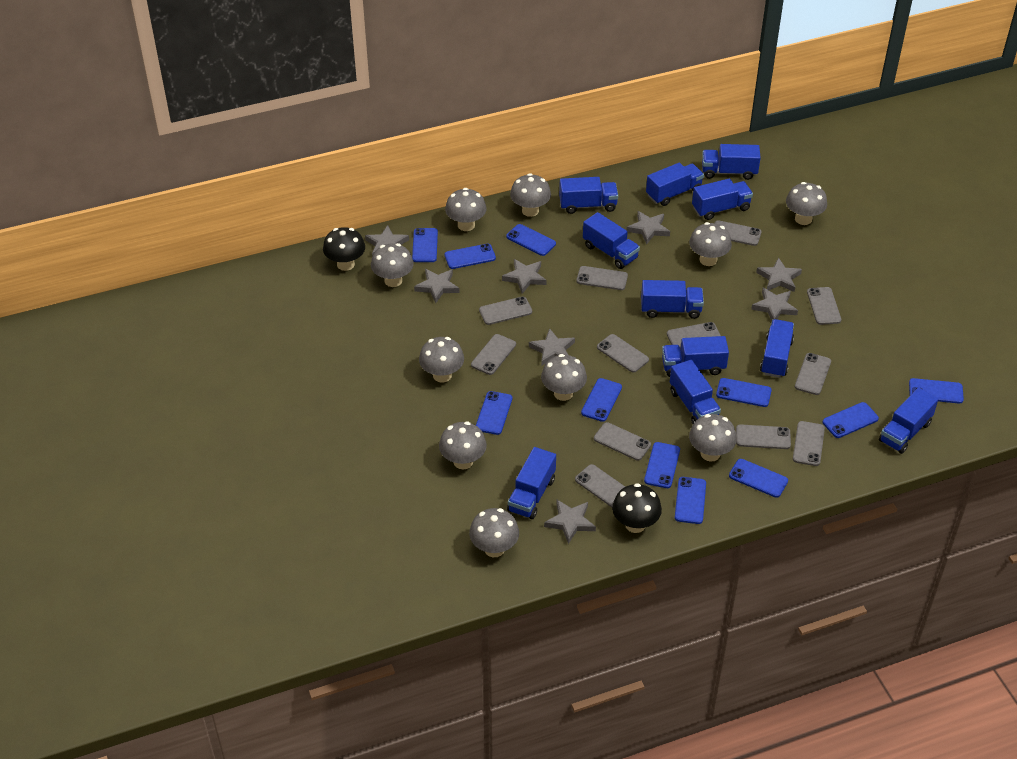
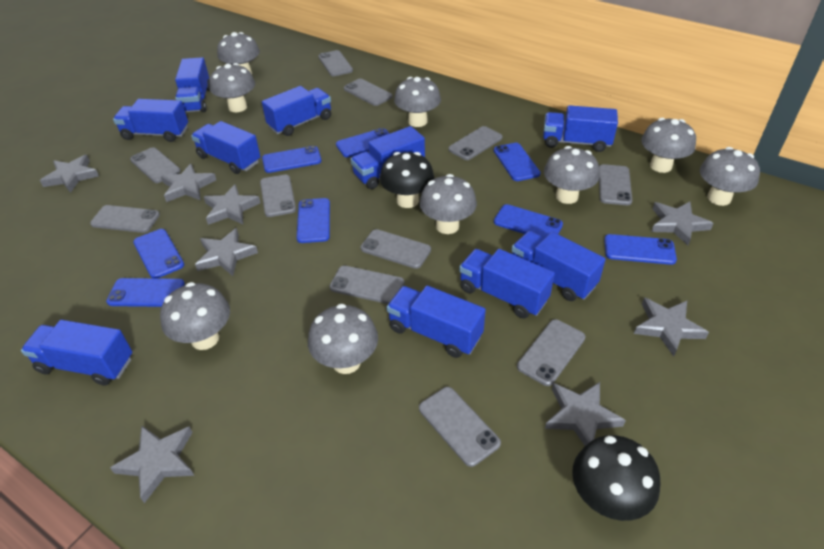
blue phone: 11 -> 8
blue truck: 11 -> 10
grey mushroom: 10 -> 9
grey phone: 12 -> 11

